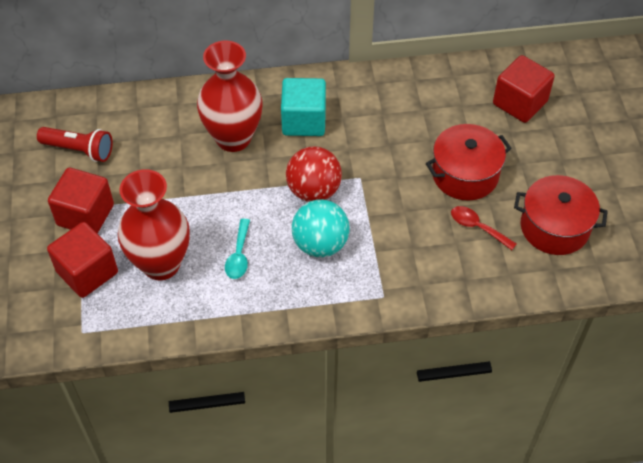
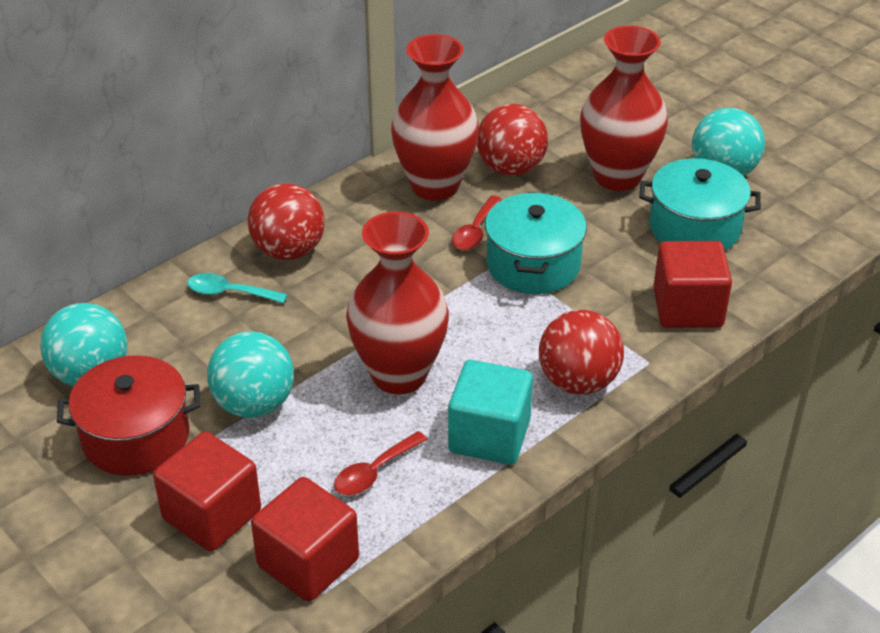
red ball: 1 -> 3
red flashlight: 1 -> 0
red pot: 2 -> 1
red spoon: 1 -> 2
red vase: 2 -> 3
turquoise ball: 1 -> 3
turquoise pot: 0 -> 2

